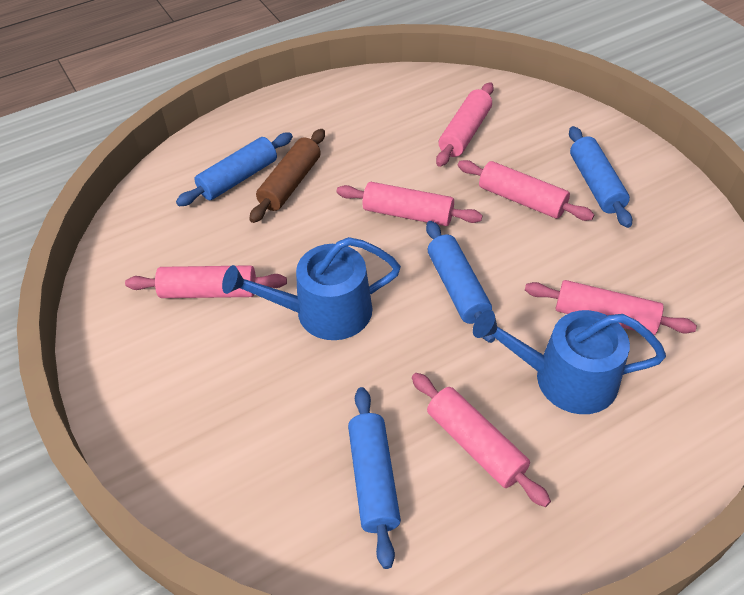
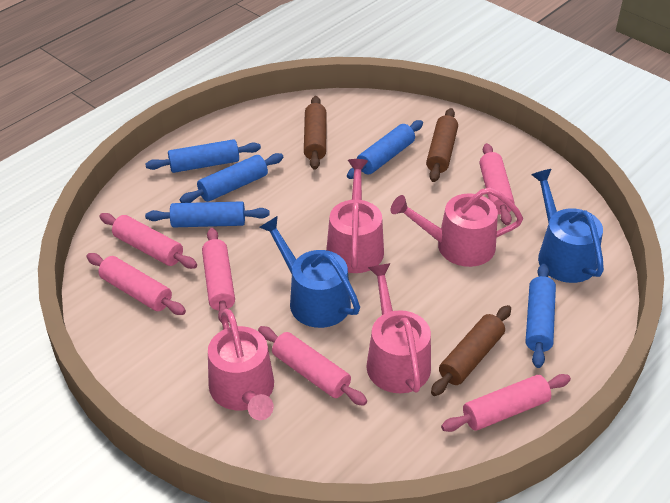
blue rolling pin: 4 -> 5
brown rolling pin: 1 -> 3
pink watering can: 0 -> 4

